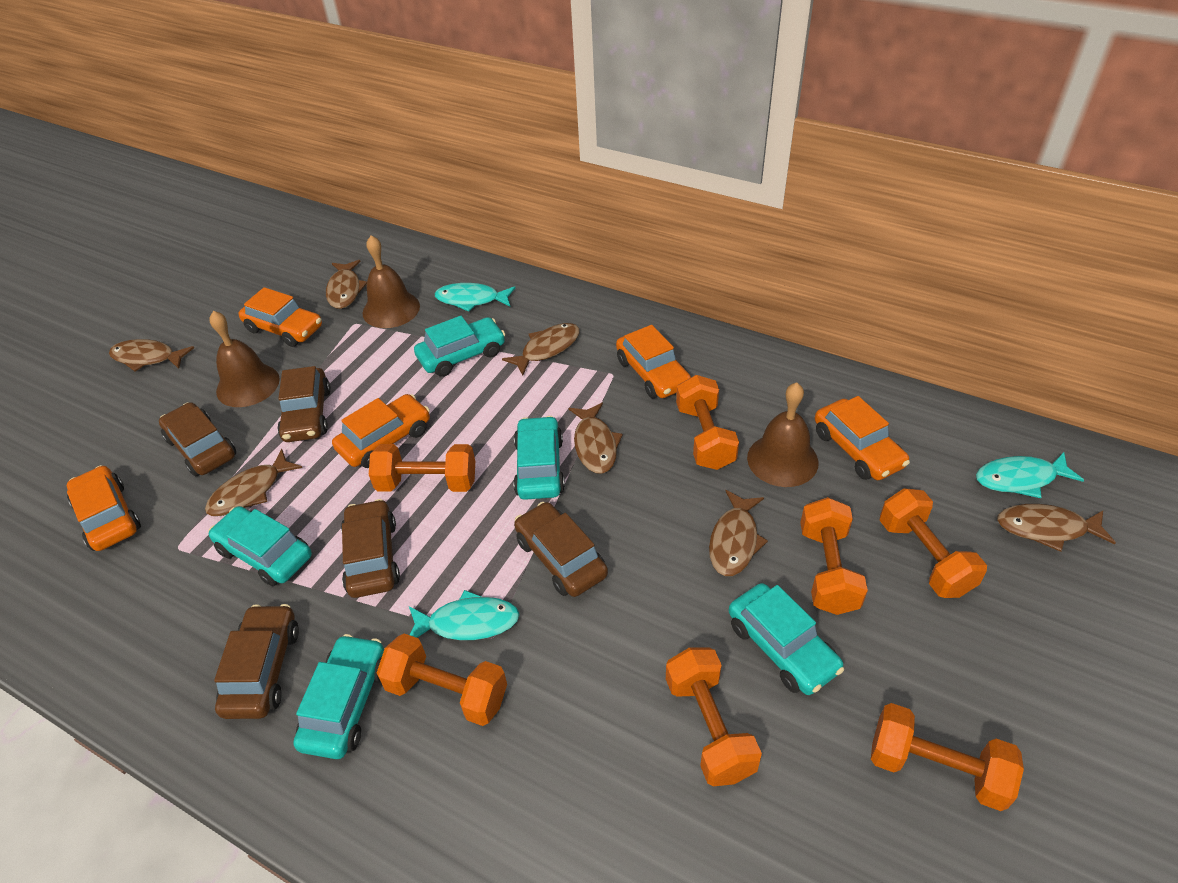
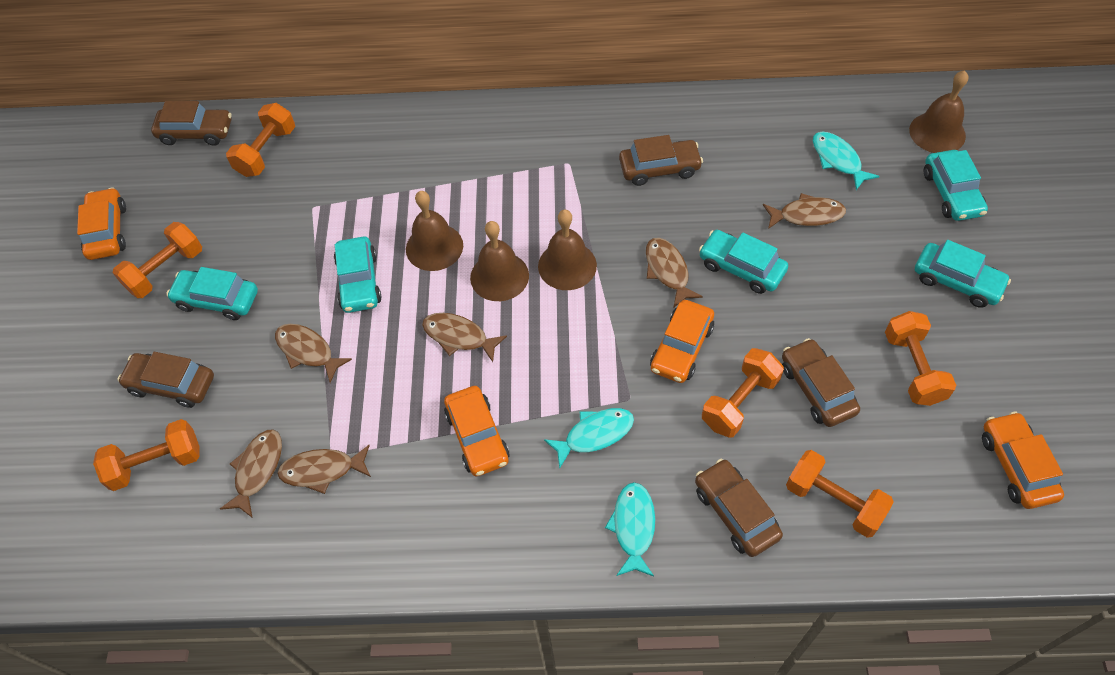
brown bell: 3 -> 4
brown fish: 7 -> 6
orange car: 5 -> 4
orange dumbbell: 7 -> 6

